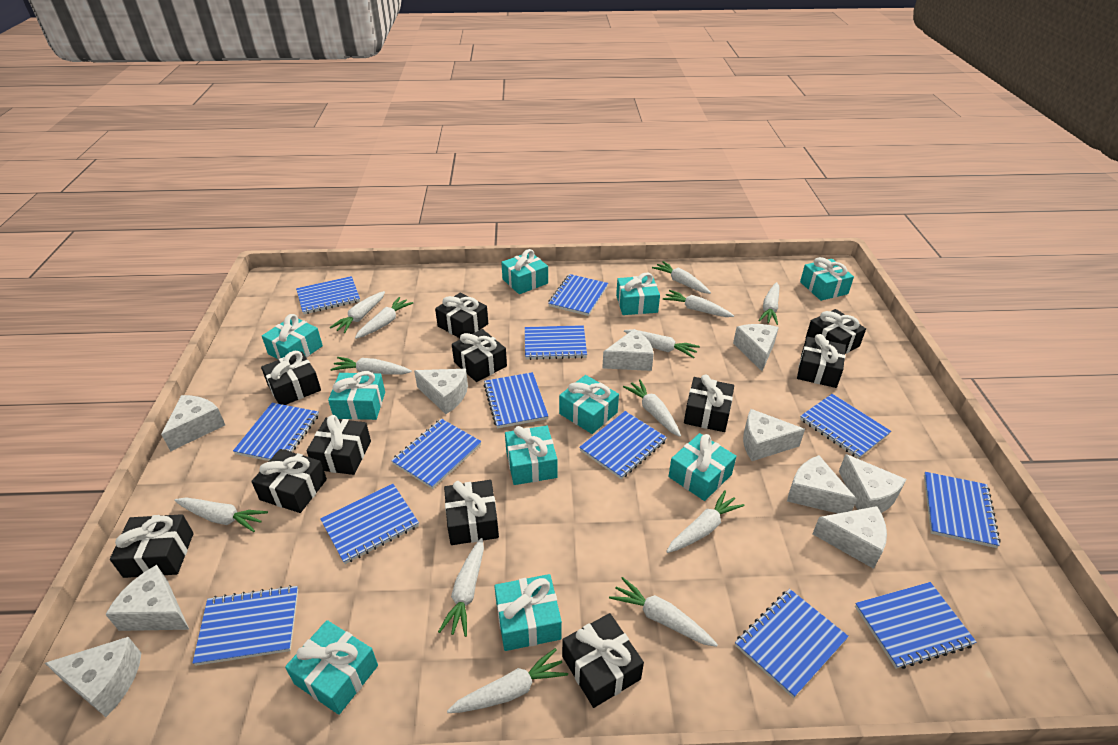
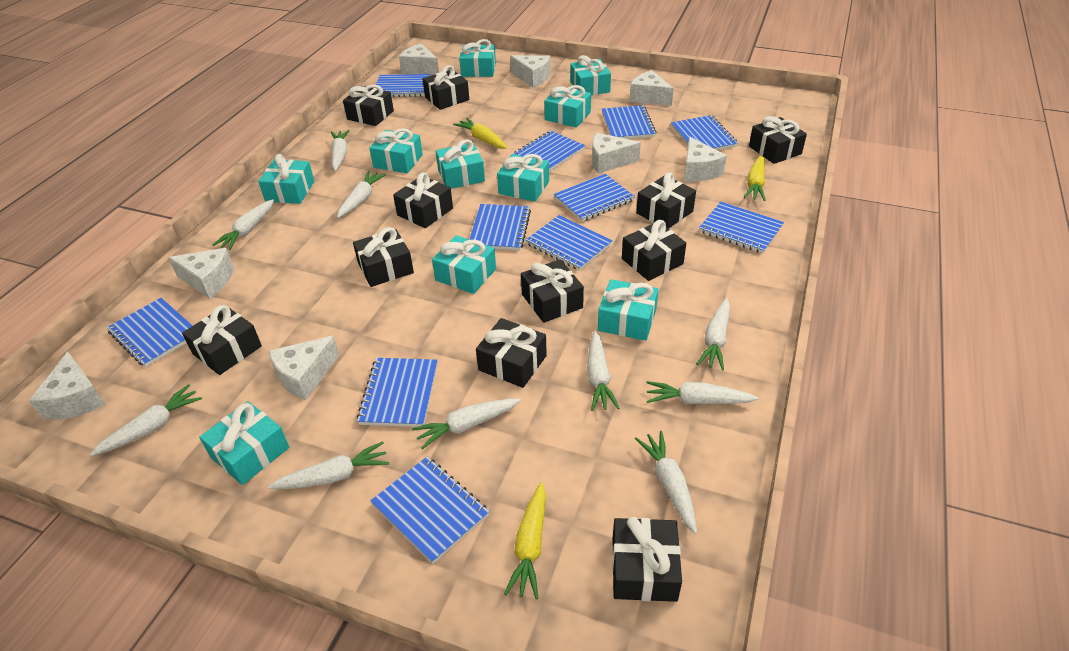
blue notebook: 13 -> 11
white carrot: 13 -> 10
white cheese: 10 -> 8
yellow carrot: 0 -> 3

